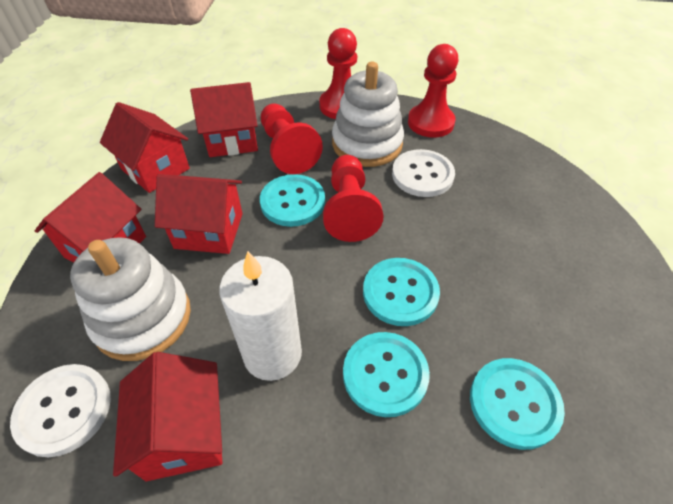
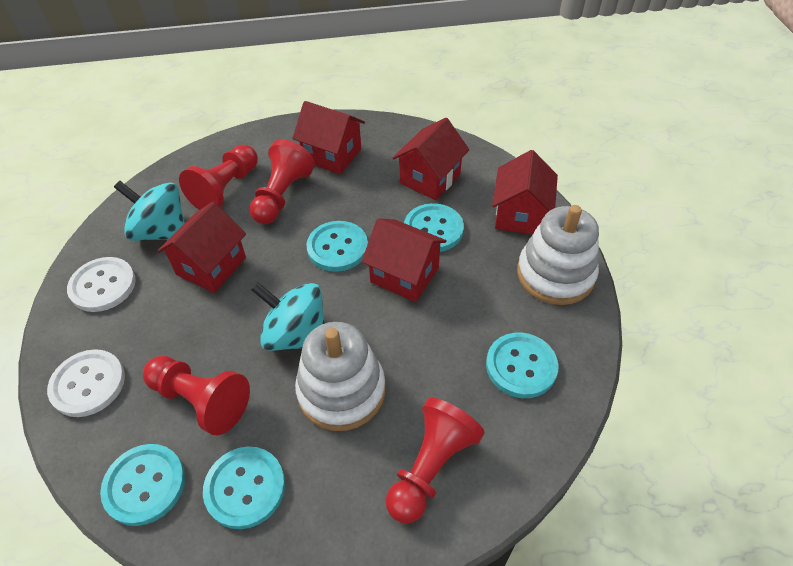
turquoise button: 4 -> 5
turquoise spinning top: 0 -> 2
white candle: 1 -> 0

